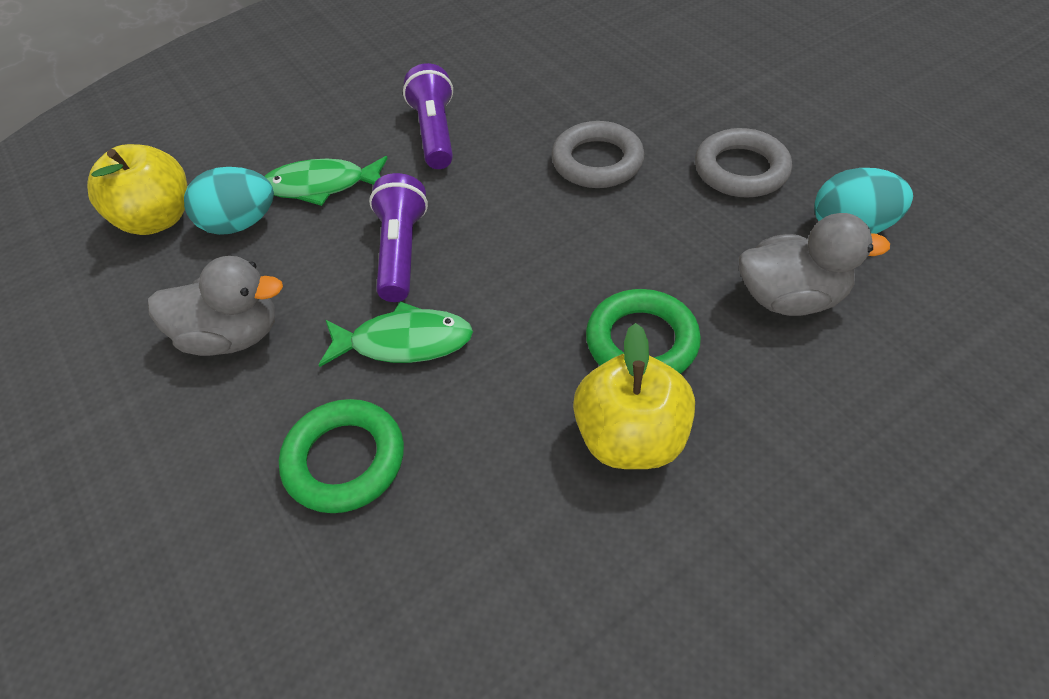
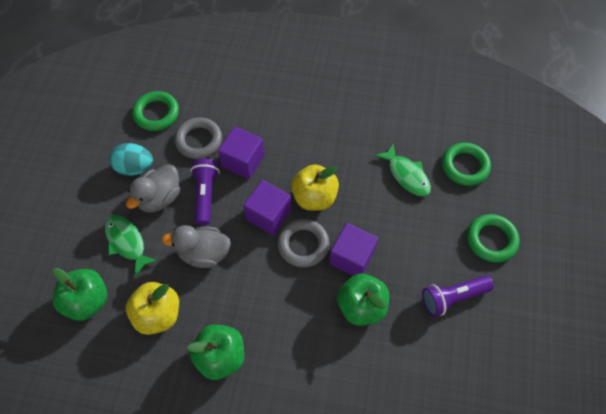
green apple: 0 -> 3
green ring: 2 -> 3
purple cube: 0 -> 3
turquoise egg: 2 -> 1

